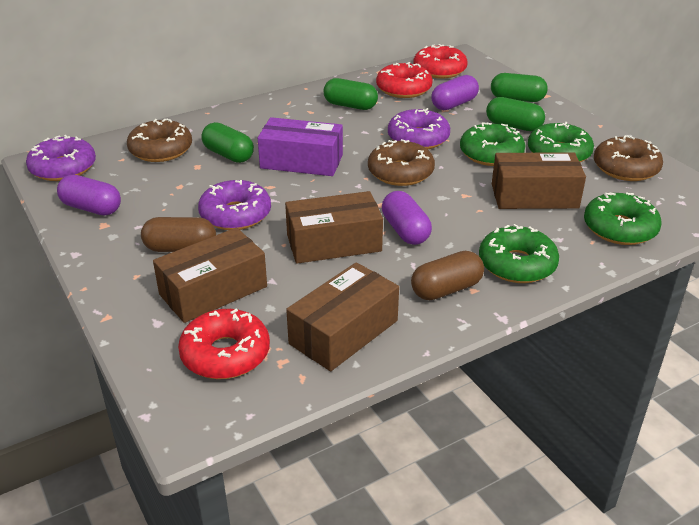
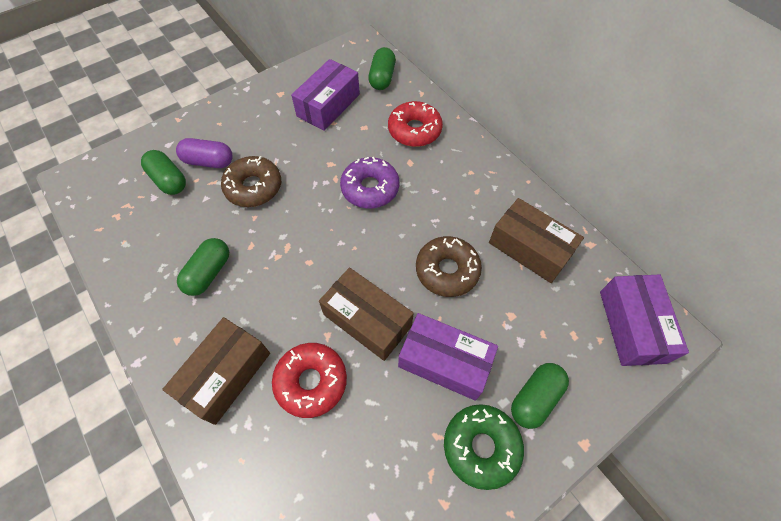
brown box: 4 -> 3
brown capsule: 2 -> 0
brown donut: 3 -> 2
green donut: 4 -> 1
purple box: 1 -> 3
purple capsule: 3 -> 1
purple donut: 3 -> 1
red donut: 3 -> 2

